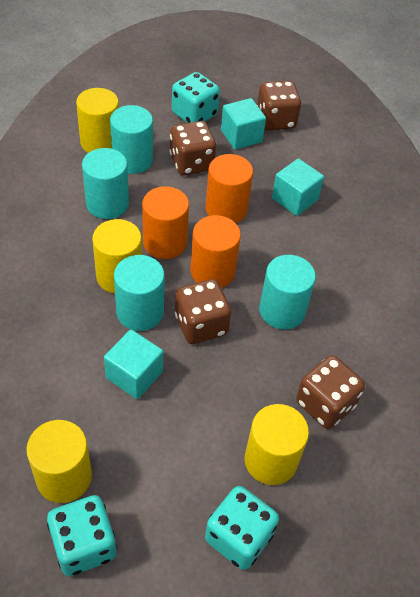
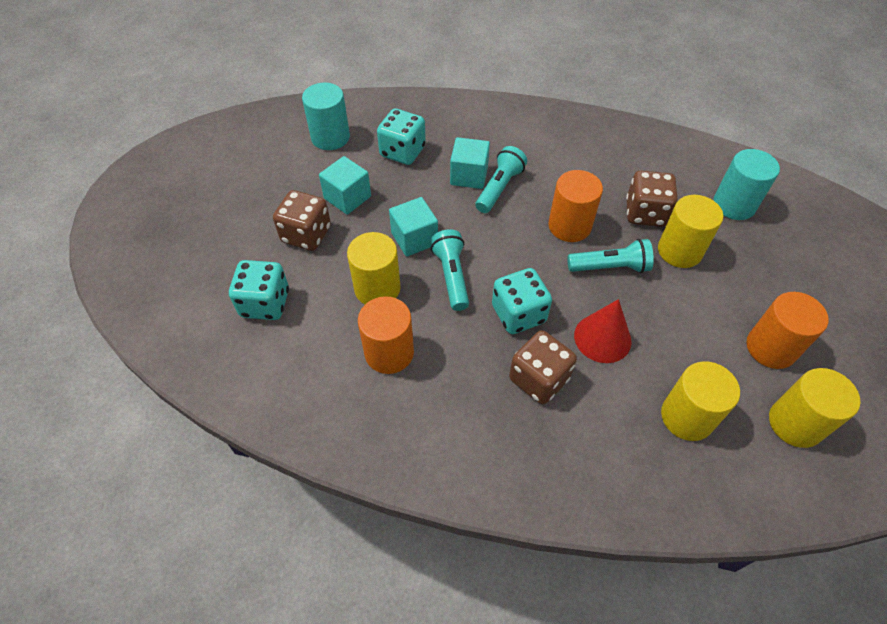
brown dice: 4 -> 3
red cone: 0 -> 1
turquoise cylinder: 4 -> 2
turquoise flashlight: 0 -> 3

